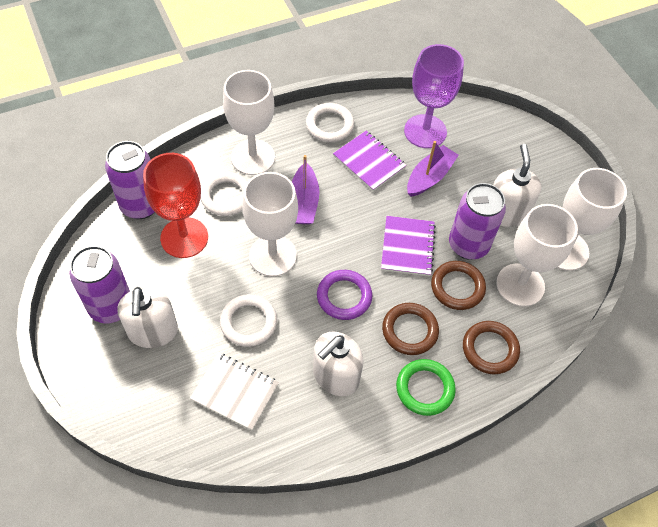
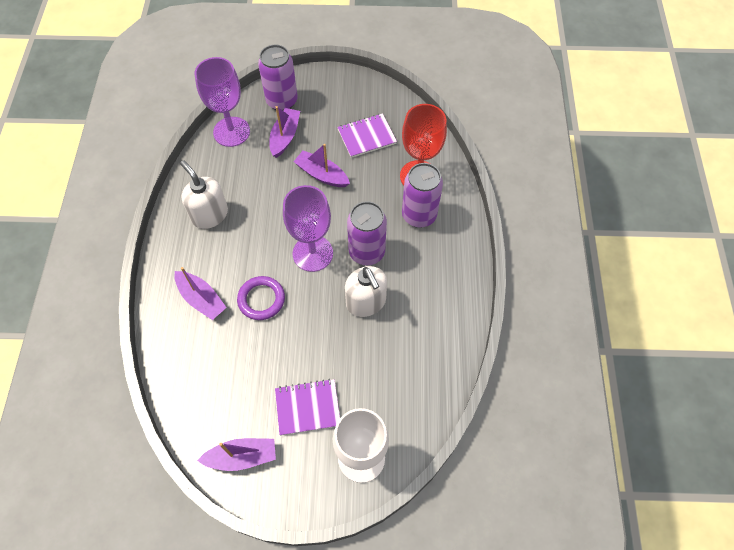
brown ring: 3 -> 0
green ring: 1 -> 0
purple boat: 2 -> 4
purple goblet: 1 -> 2
white goblet: 4 -> 1
white notebook: 1 -> 0
white ring: 3 -> 0
white soap dispenser: 3 -> 2

